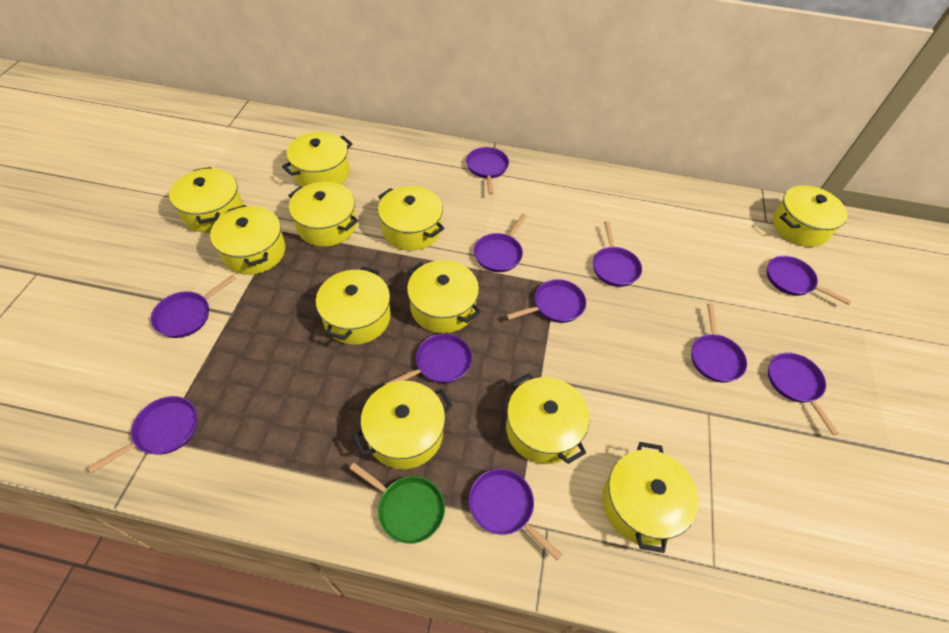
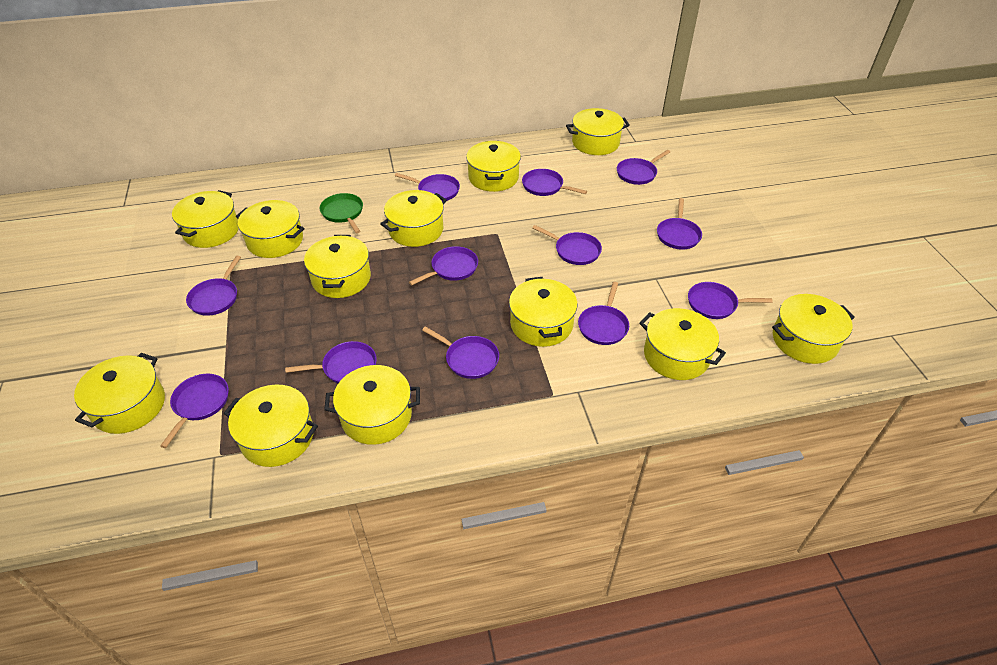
purple pan: 11 -> 12
yellow pot: 11 -> 12

